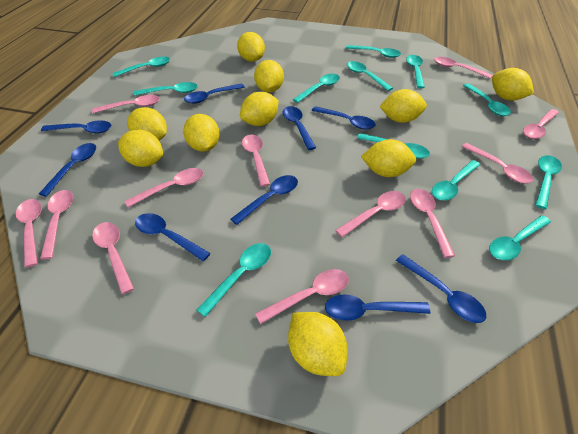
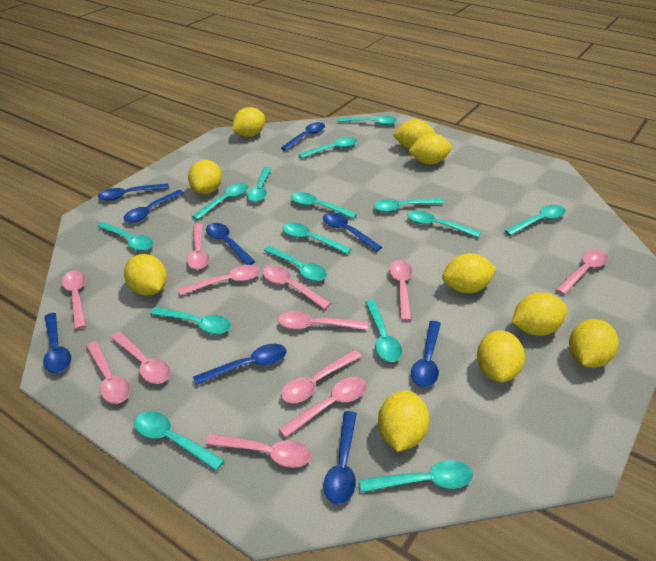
turquoise spoon: 12 -> 15

